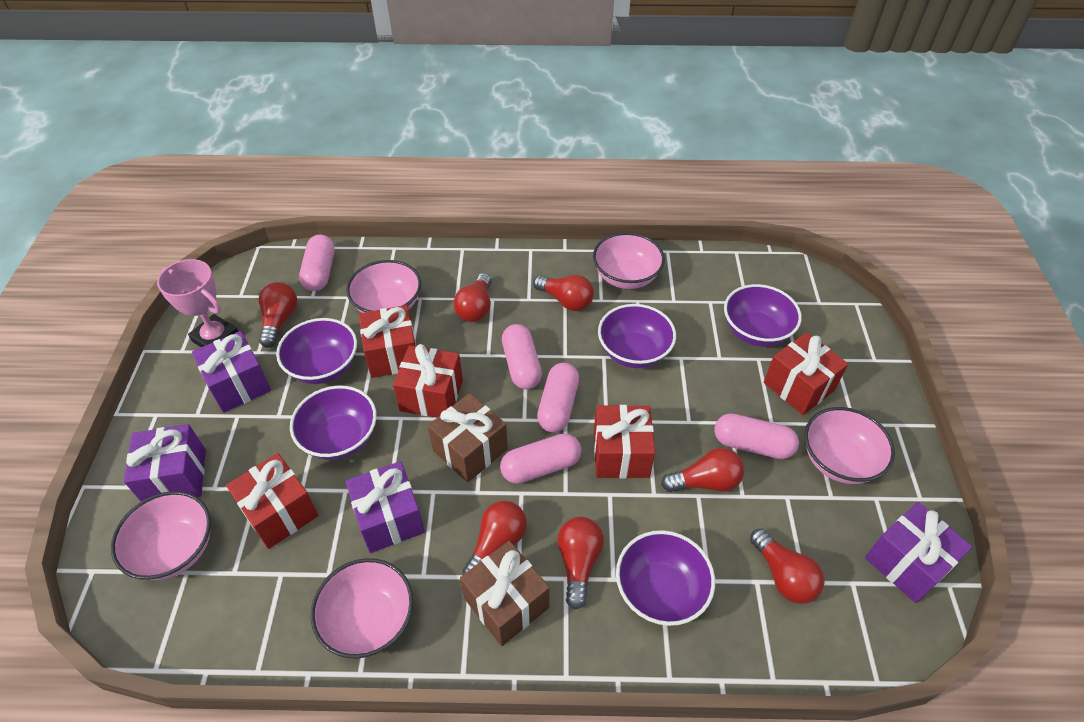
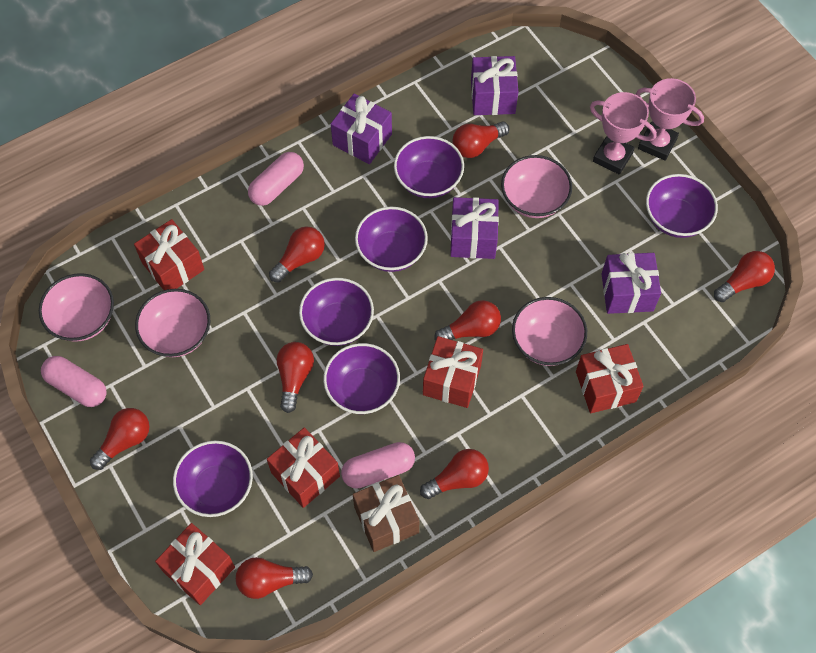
brown gift: 2 -> 1
pink bowl: 5 -> 4
pink capsule: 5 -> 3
pink trophy: 1 -> 2
purple bowl: 5 -> 6
red light bulb: 7 -> 8

